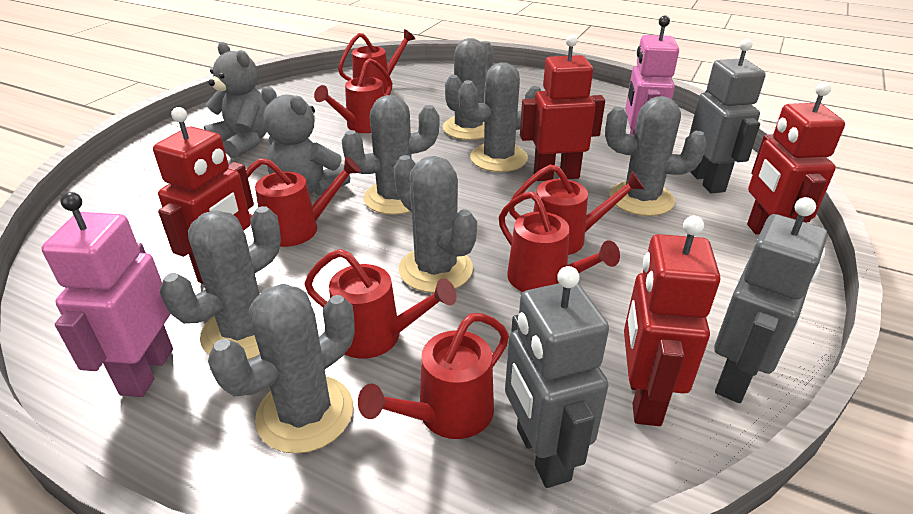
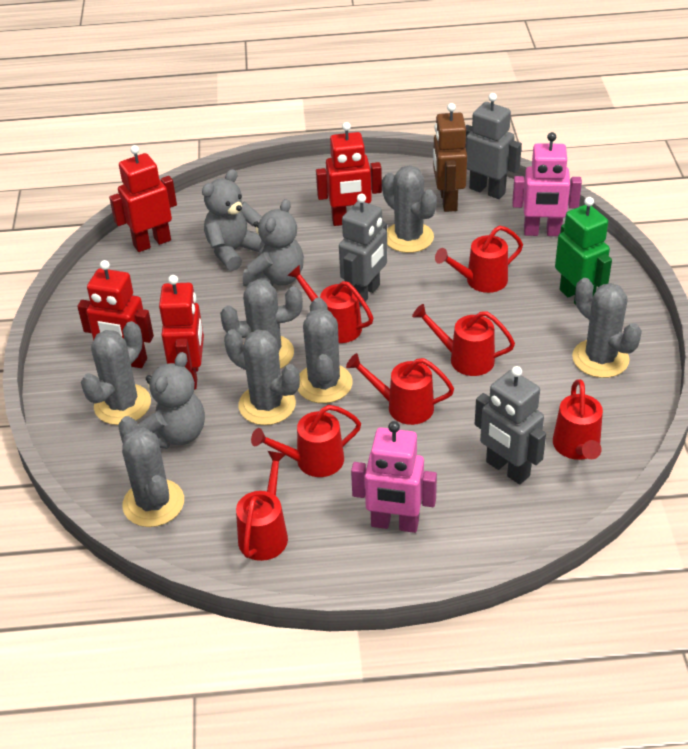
brown robot: 0 -> 1
green robot: 0 -> 1
grey teddy bear: 2 -> 3

